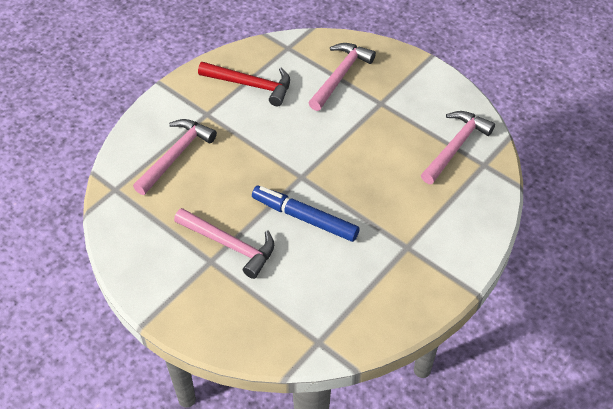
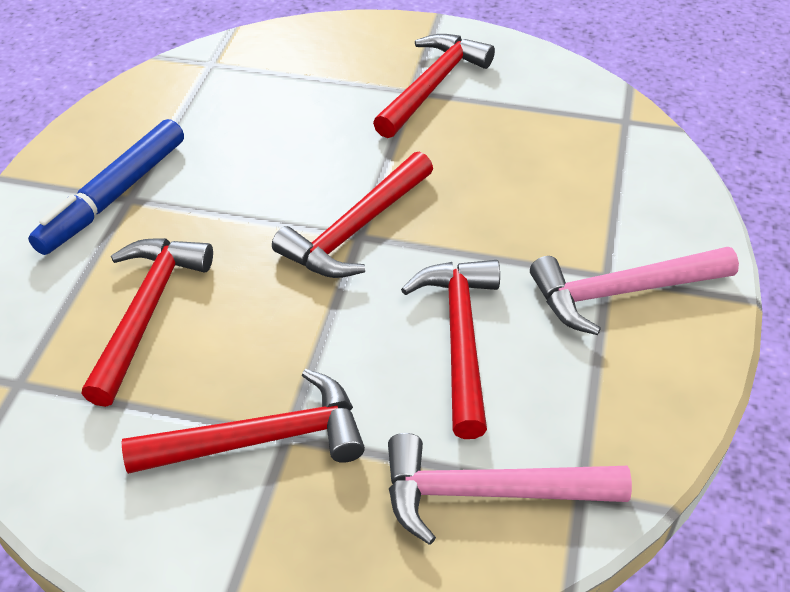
pink hammer: 4 -> 2
red hammer: 1 -> 5

